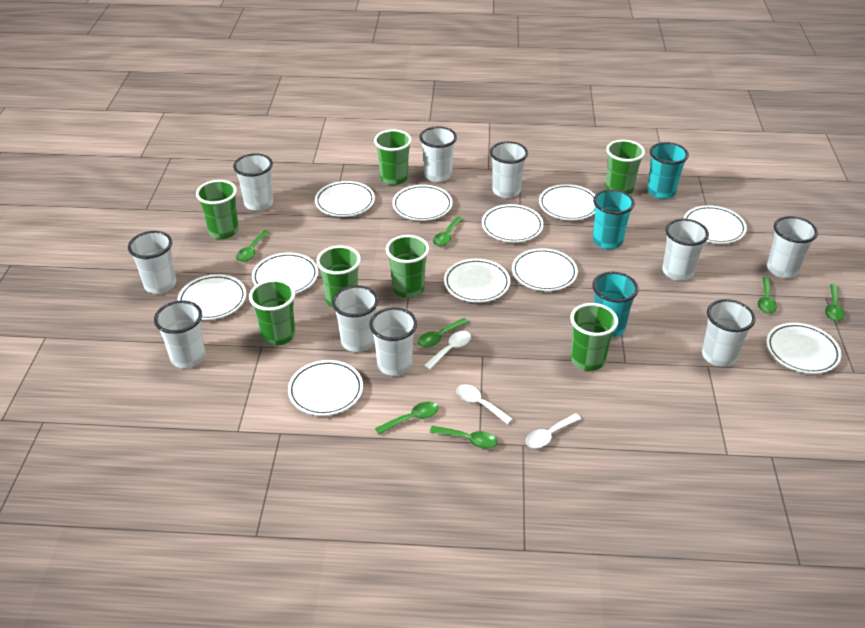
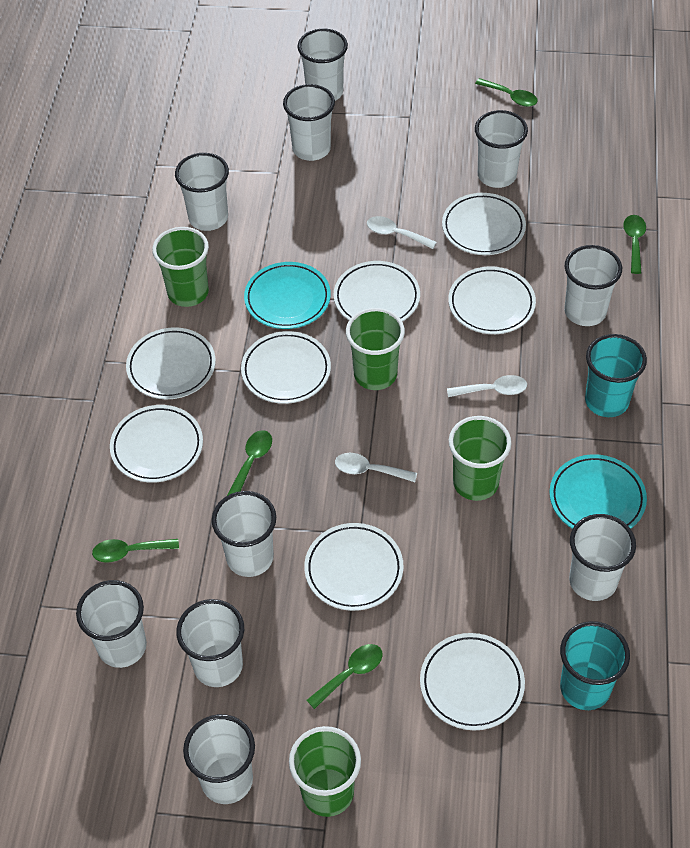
green cup: 7 -> 4
green spoon: 7 -> 5
turquoise cup: 3 -> 2
turquoise plate: 0 -> 2
white plate: 11 -> 8

